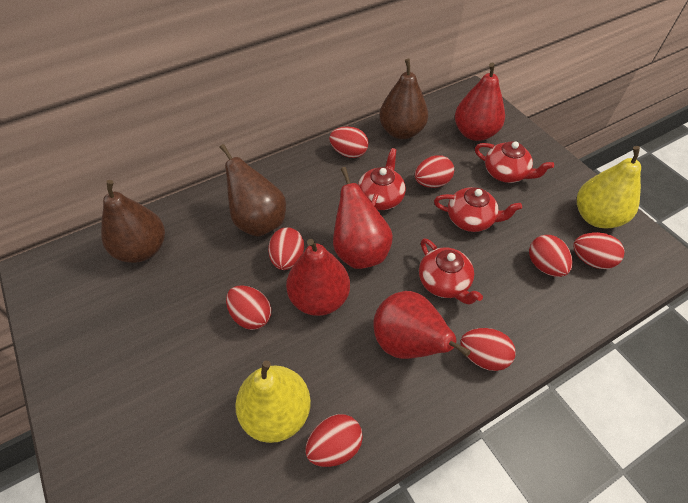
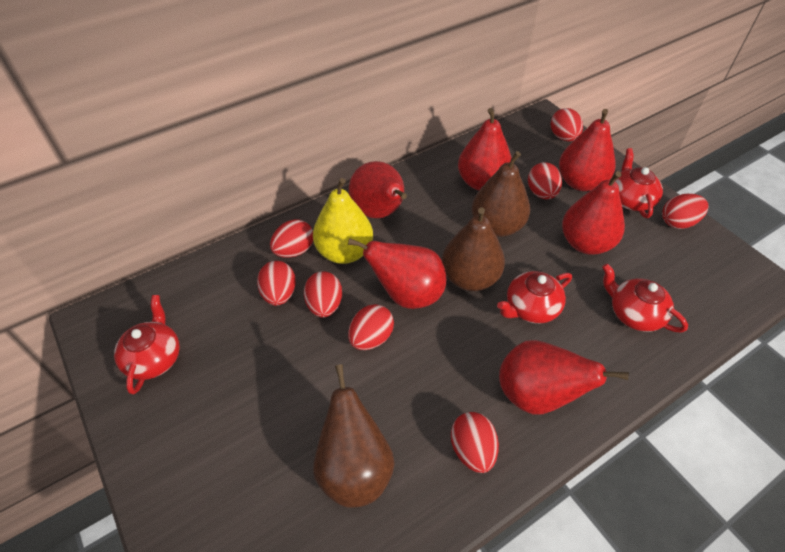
red pear: 4 -> 6
yellow pear: 2 -> 1

